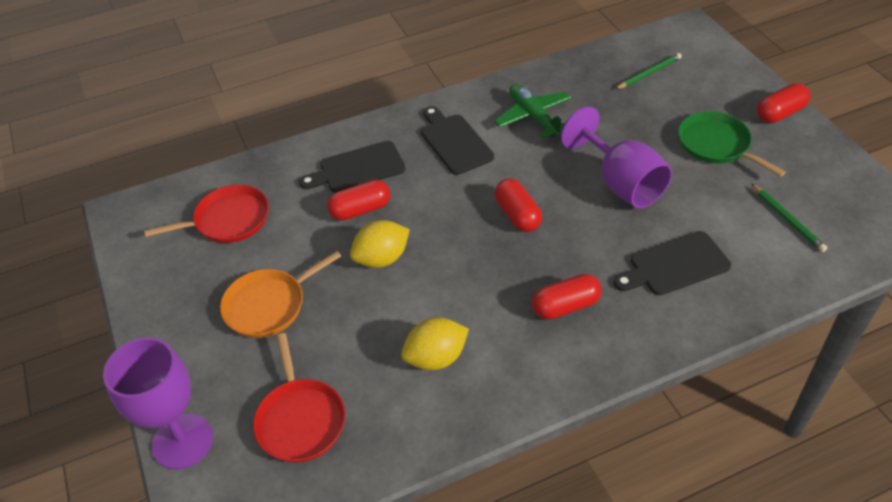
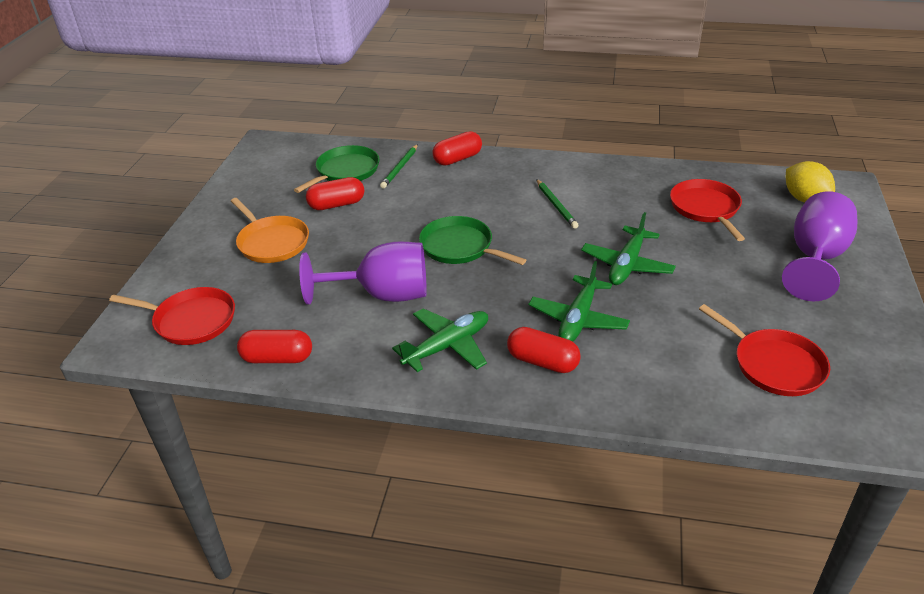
black cutting board: 3 -> 0
green pan: 1 -> 2
green plane: 1 -> 3
red pan: 2 -> 3
yellow lemon: 2 -> 1

